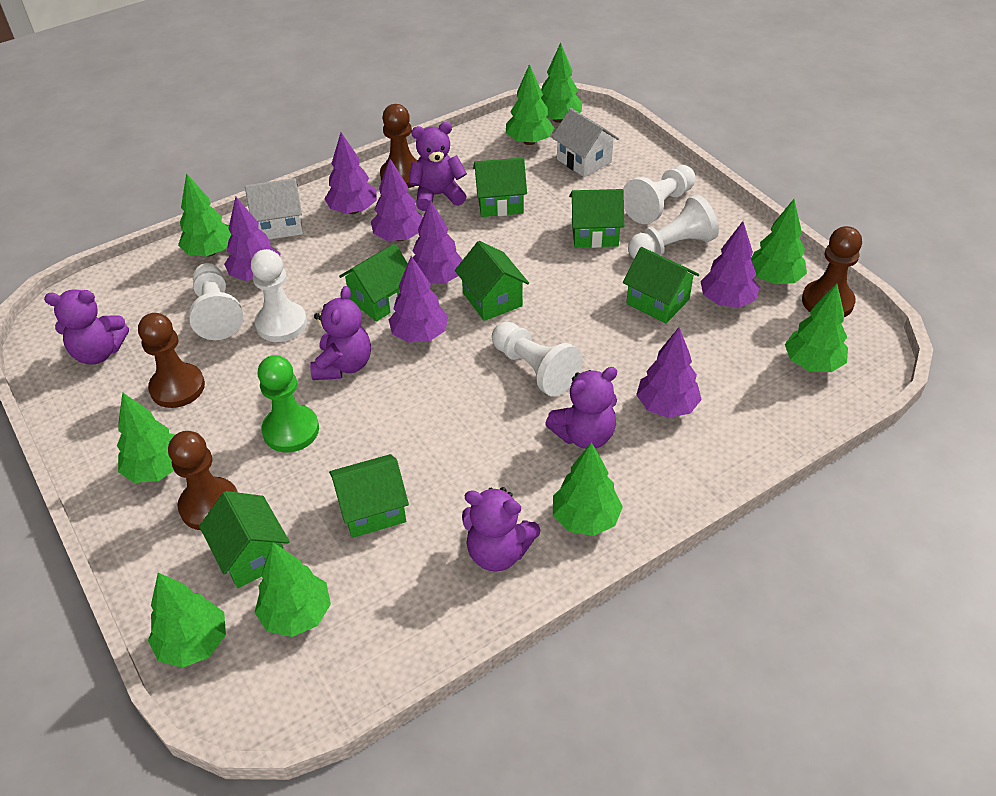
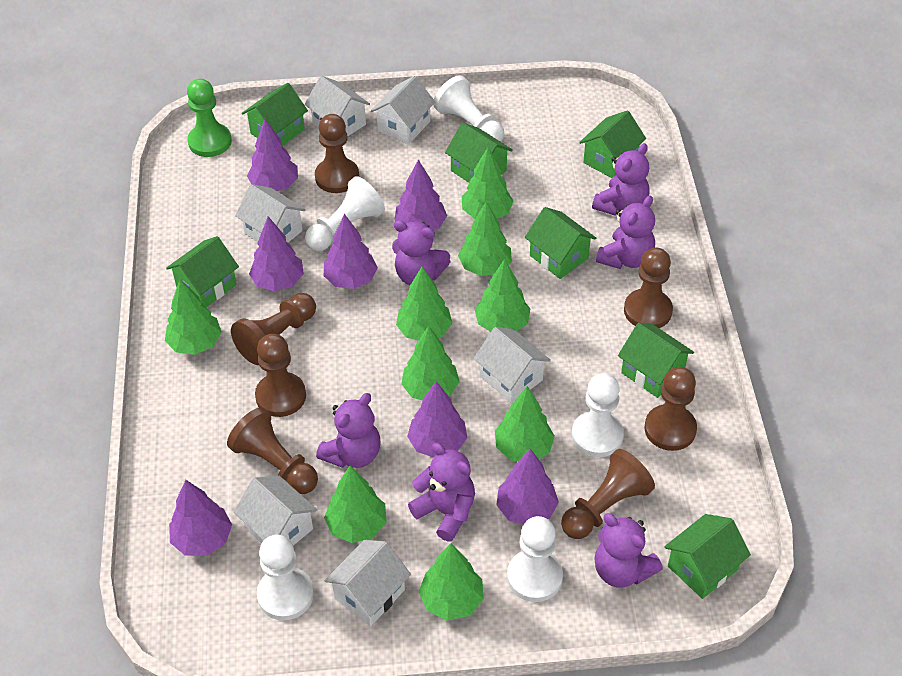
brown pawn: 4 -> 7
purple teddy bear: 5 -> 6
white house: 2 -> 6

